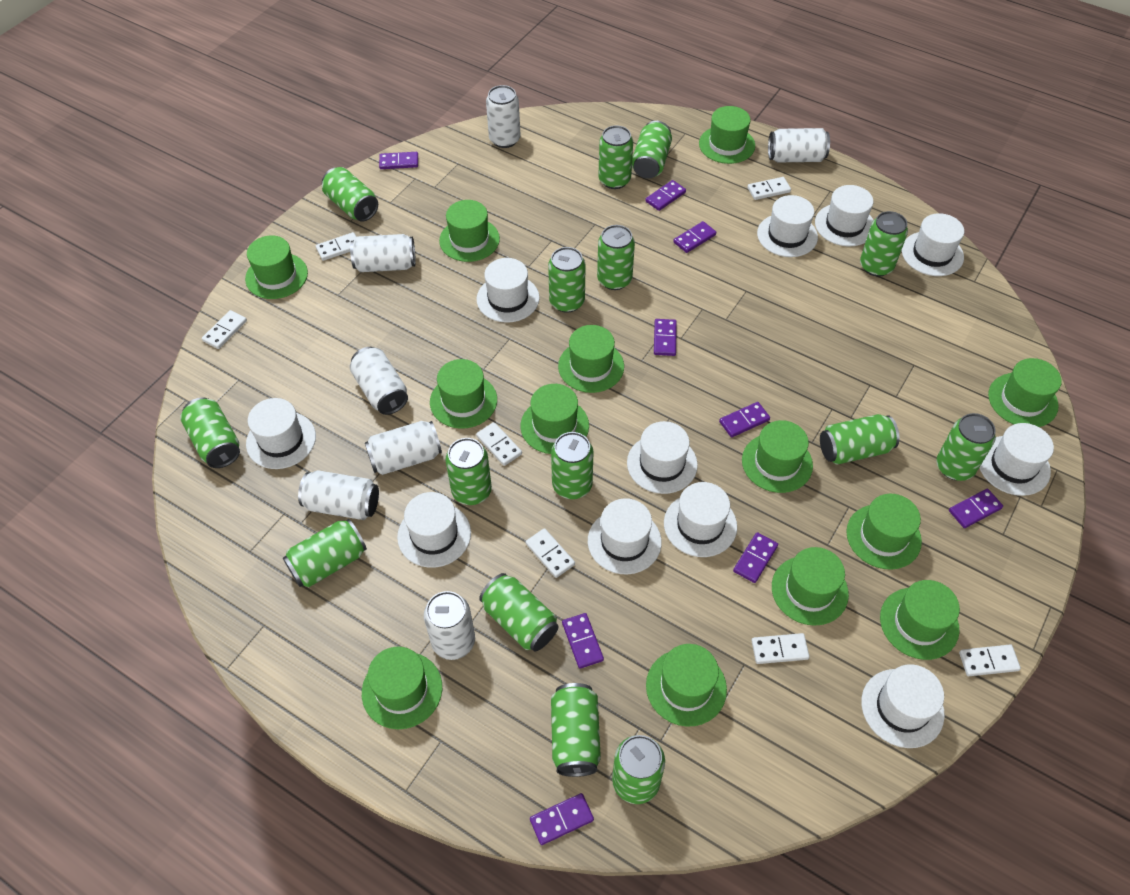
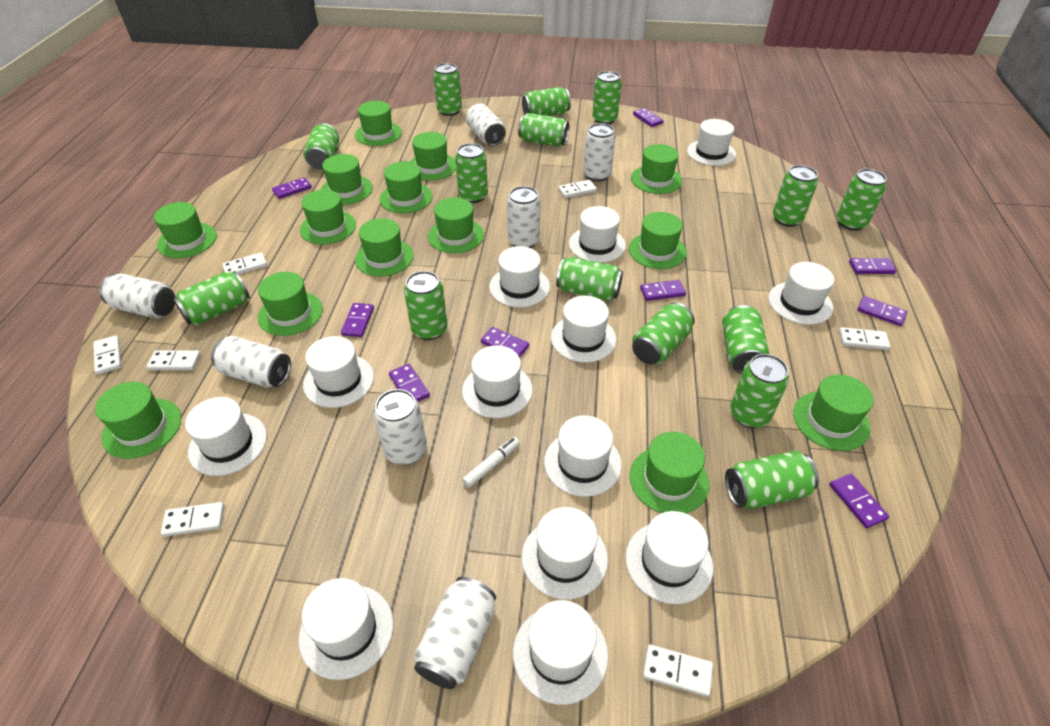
green hat: 13 -> 14
white hat: 11 -> 13
white marker: 0 -> 1

